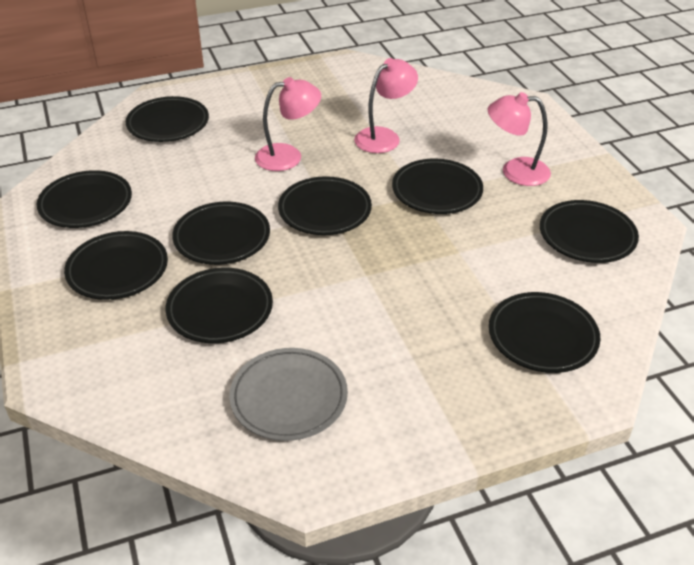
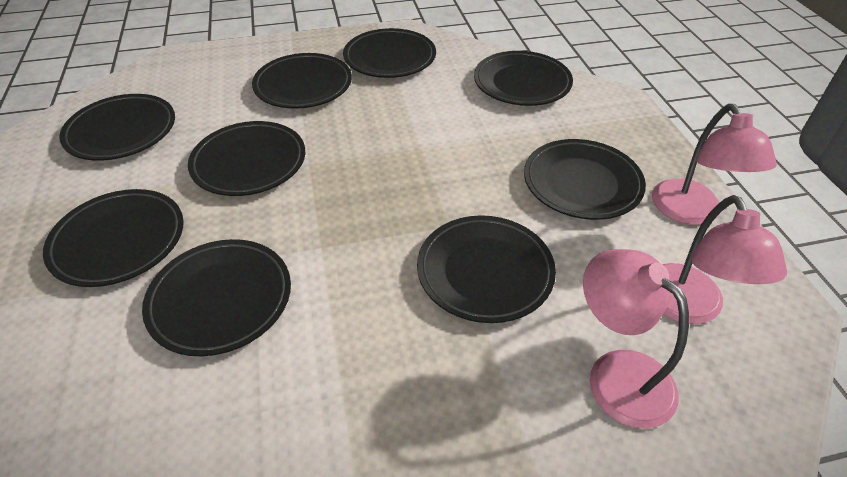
grey plate: 1 -> 0

